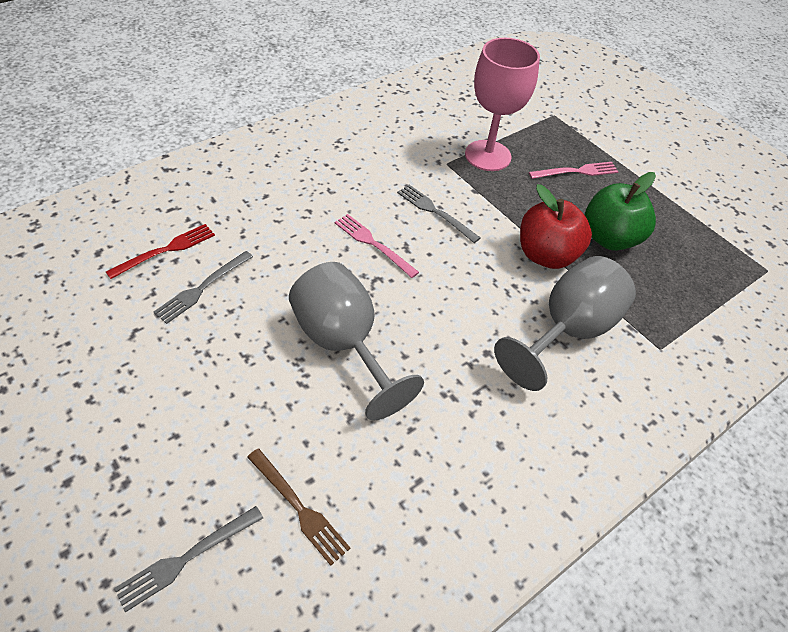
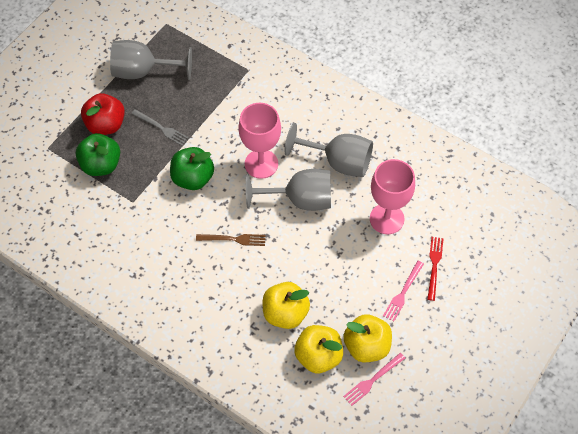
green apple: 1 -> 2
grey fork: 3 -> 1
grey goblet: 2 -> 3
pink goblet: 1 -> 2
yellow apple: 0 -> 3

